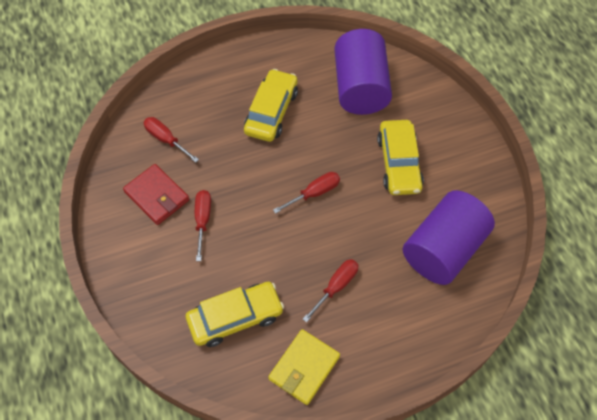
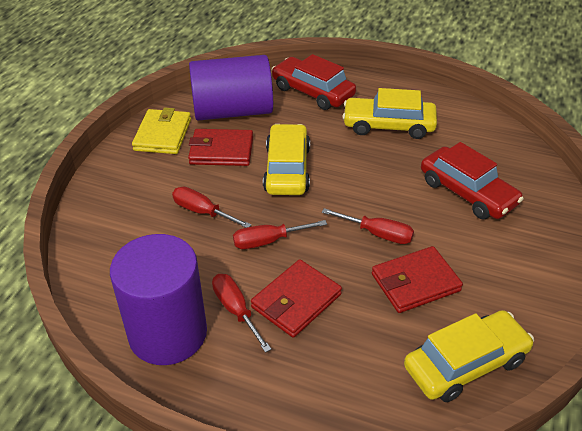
red car: 0 -> 2
red wallet: 1 -> 3

